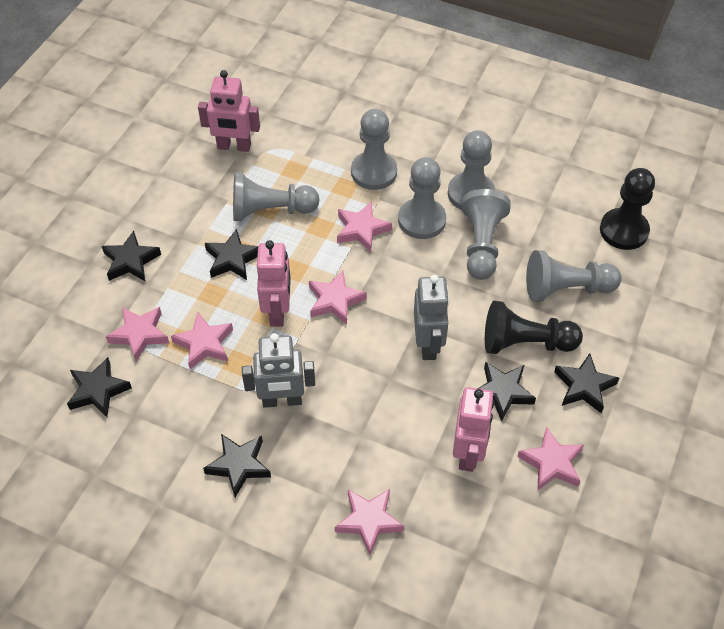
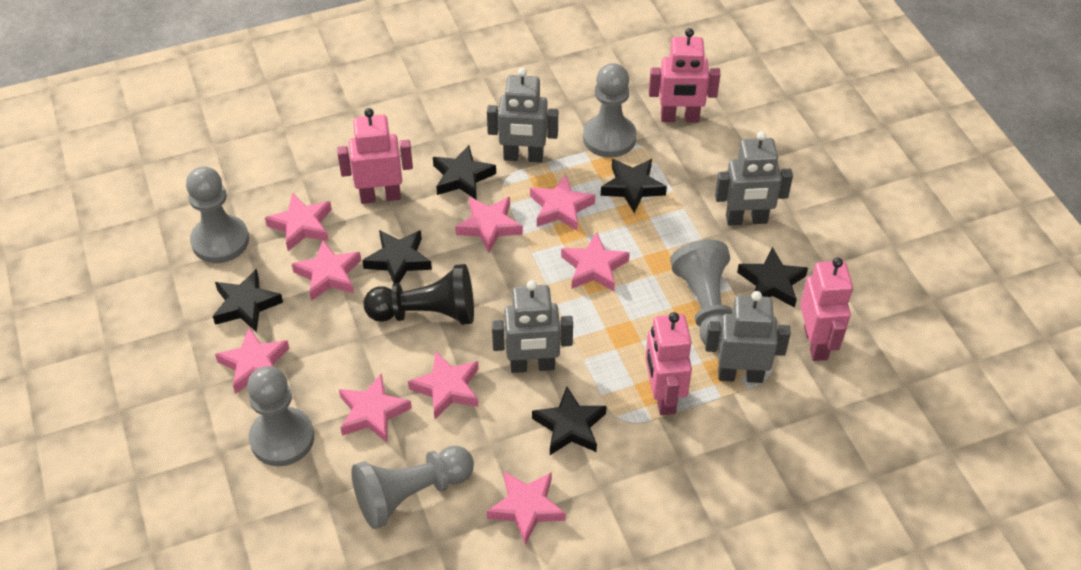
black pawn: 2 -> 1
grey pawn: 6 -> 5
grey robot: 2 -> 4
pink robot: 3 -> 4
pink star: 6 -> 9

